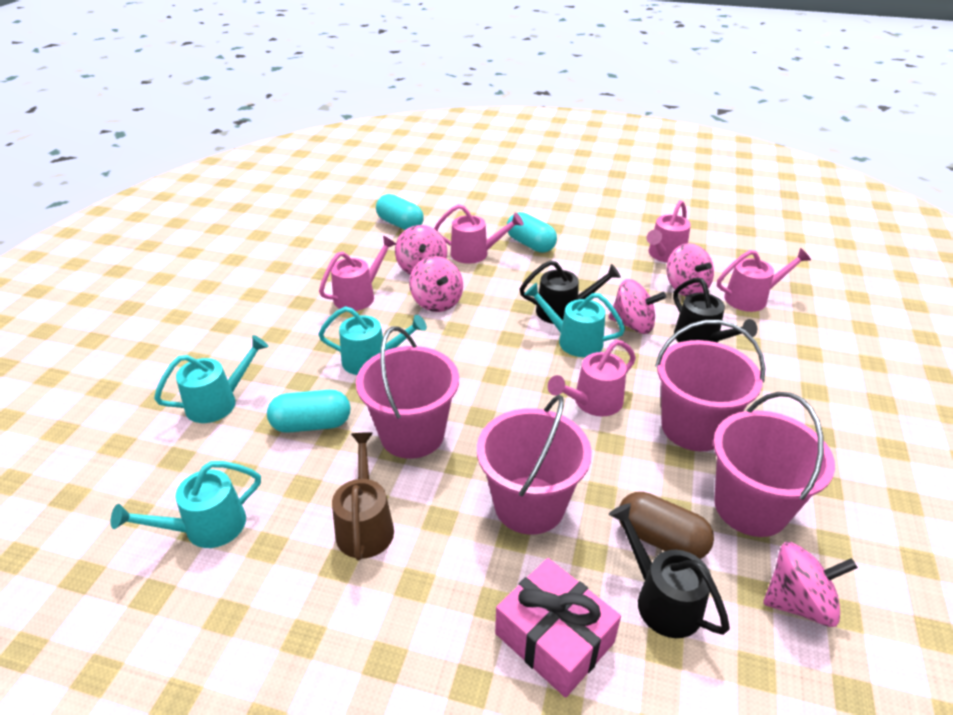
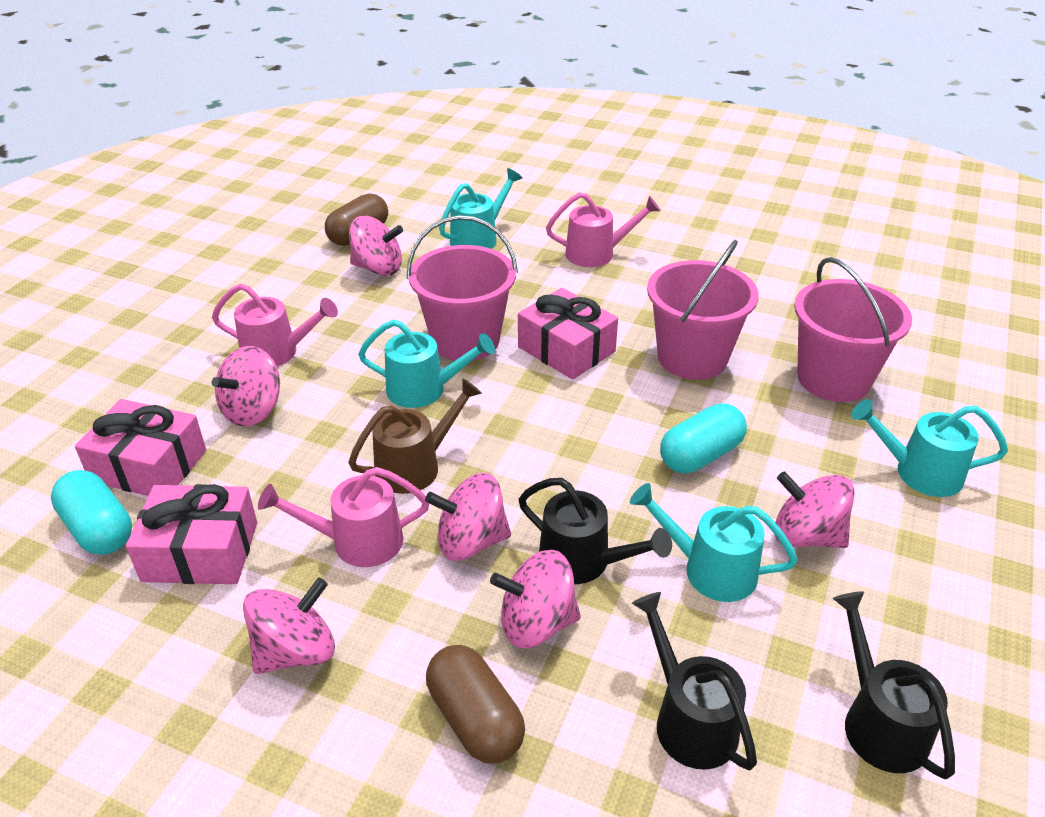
brown capsule: 1 -> 2
pink bucket: 4 -> 3
pink gift: 1 -> 3
pink spinning top: 5 -> 6
pink watering can: 5 -> 3
turquoise capsule: 3 -> 2

